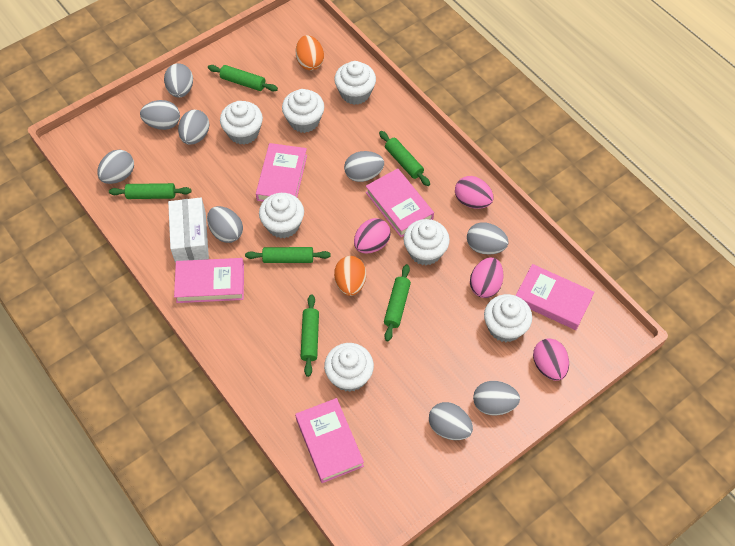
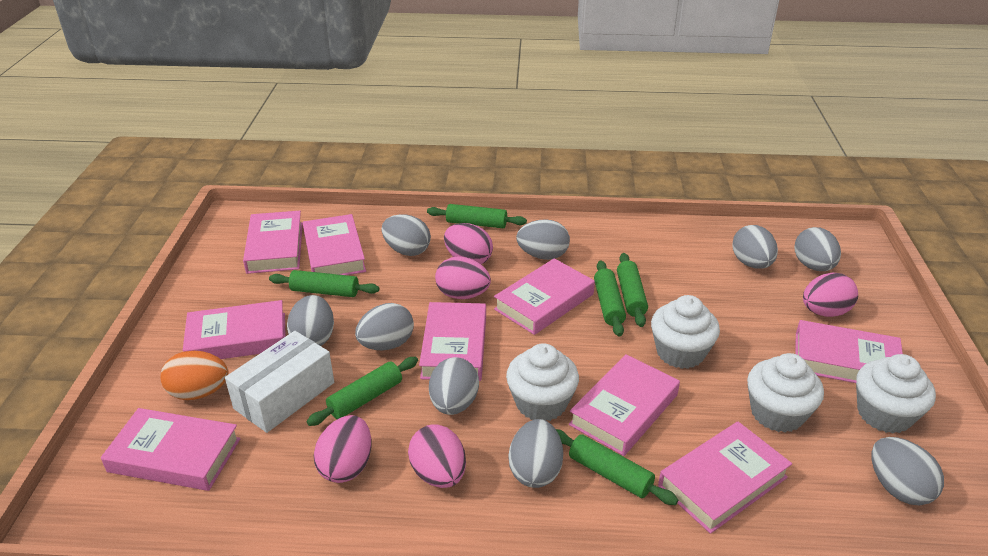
orange egg: 2 -> 1
pink book: 5 -> 9
pink egg: 4 -> 5
white cupcake: 7 -> 4

